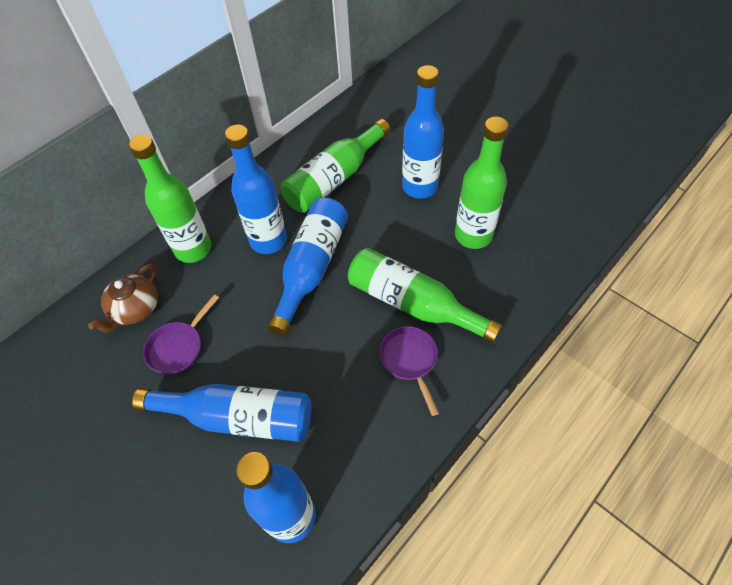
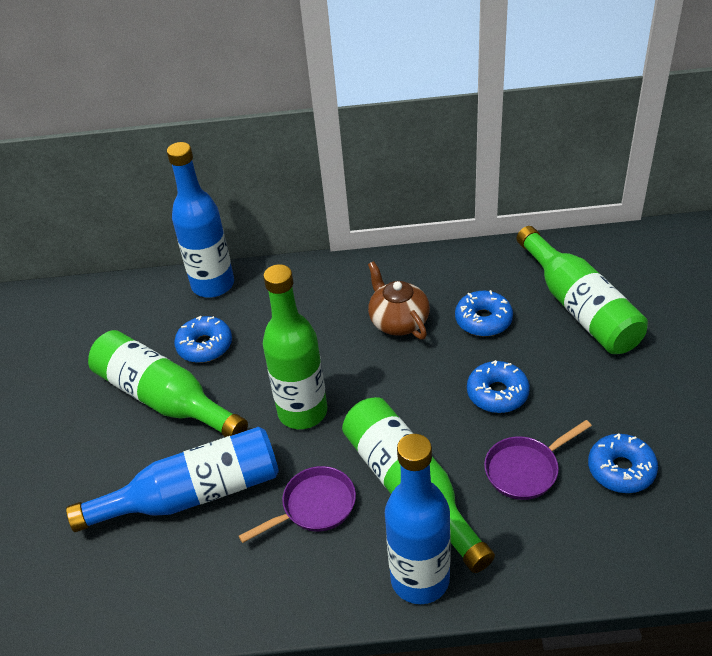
blue bottle: 5 -> 3
blue donut: 0 -> 4

